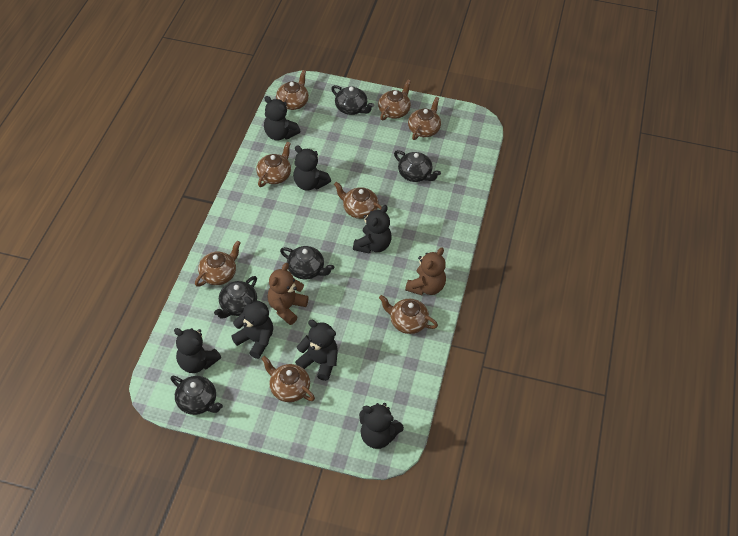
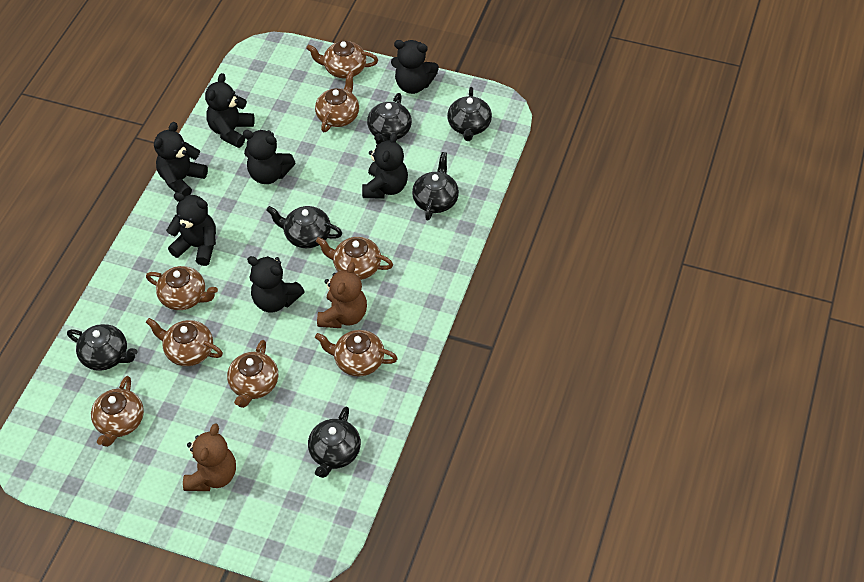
black teapot: 5 -> 6

